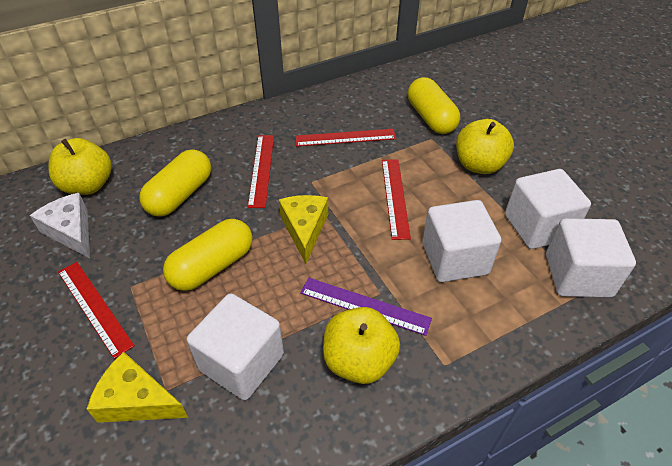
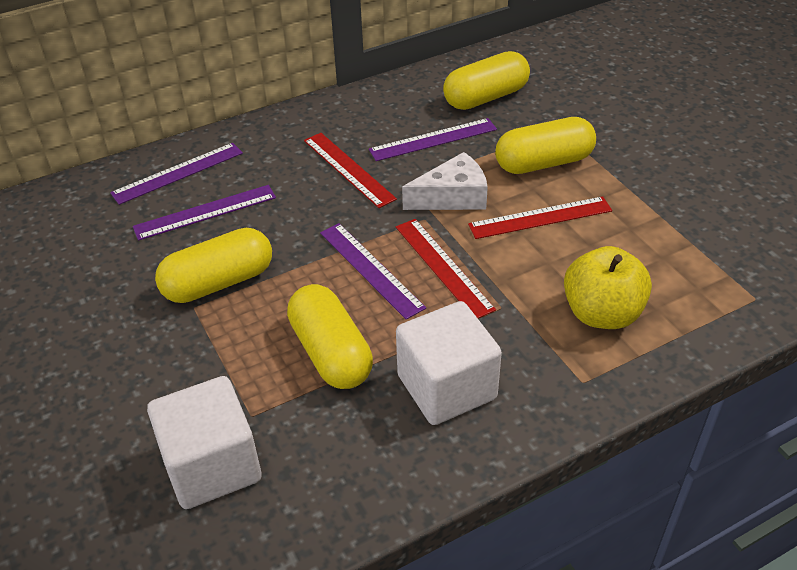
purple ruler: 1 -> 4
red ruler: 4 -> 3
white cube: 4 -> 2
yellow apple: 3 -> 1
yellow capsule: 3 -> 4
yellow cheese: 2 -> 0

